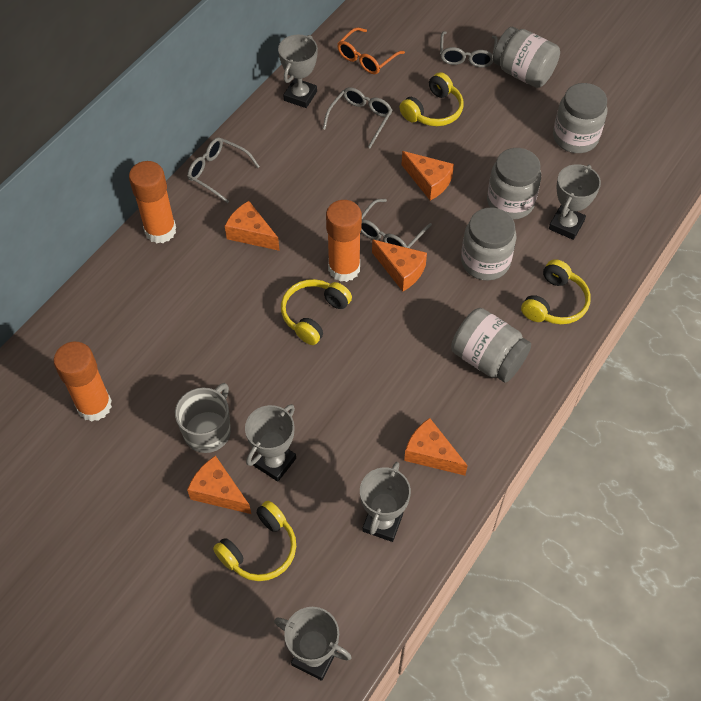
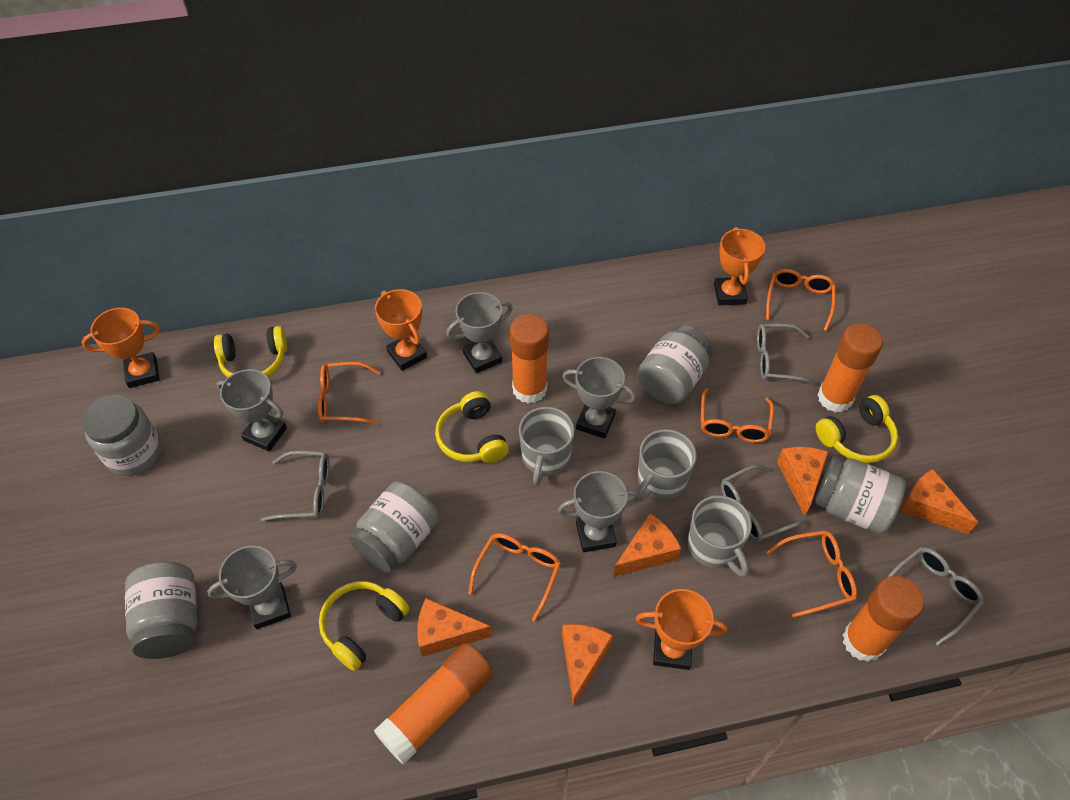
grey mug: 1 -> 3
orange glasses: 1 -> 5
orange glue stick: 3 -> 4
orange trophy: 0 -> 4

